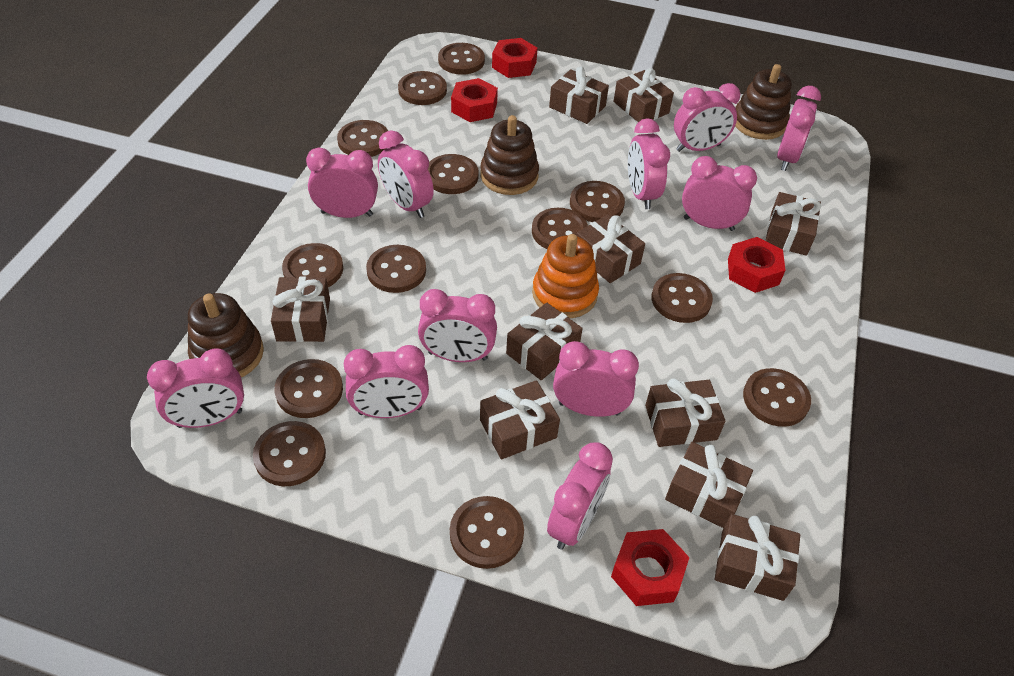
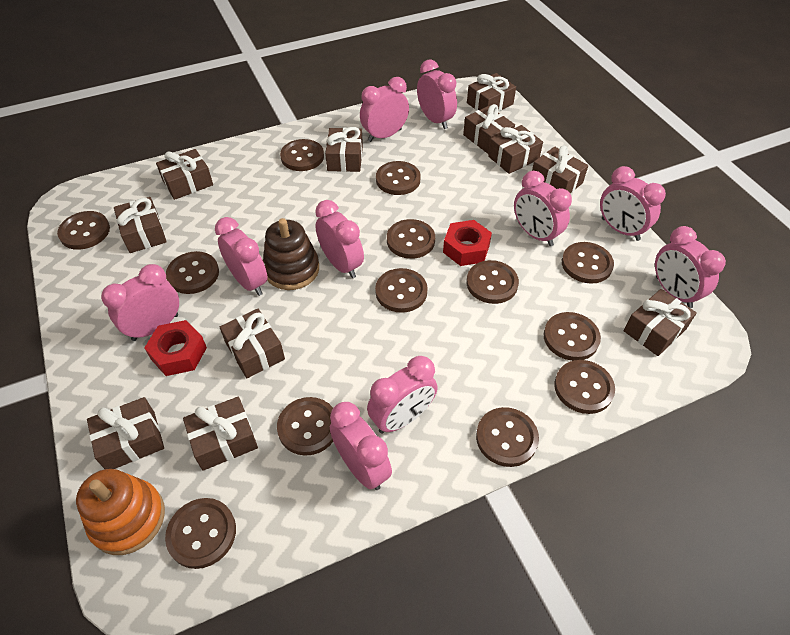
brown gift: 10 -> 11
brown stacking toy: 3 -> 1
pink clock: 11 -> 10
red nut: 4 -> 2

